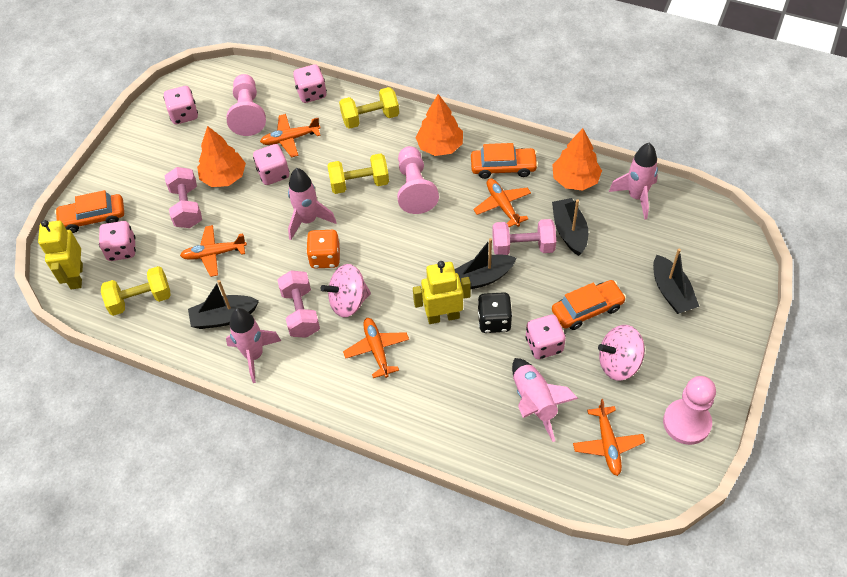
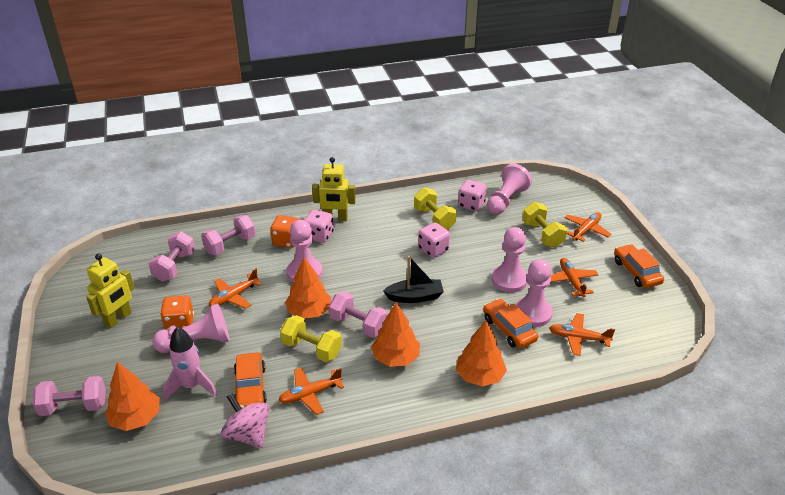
black boat: 4 -> 1
black dice: 1 -> 0
orange dice: 1 -> 2
orange tree: 3 -> 4
pink dice: 5 -> 3
pink dumbbell: 3 -> 4
pink pawn: 3 -> 5
pink rocket: 4 -> 1
pink spinning top: 2 -> 1

